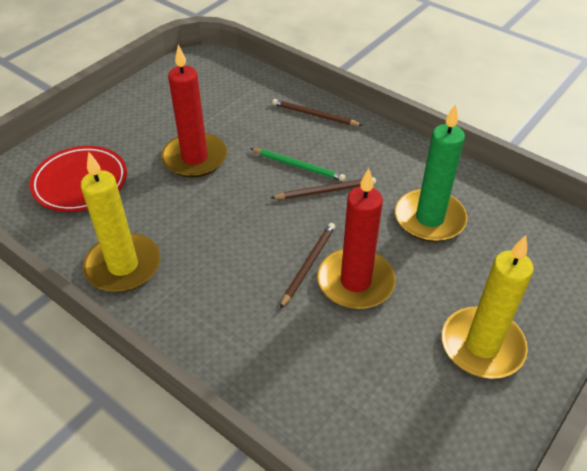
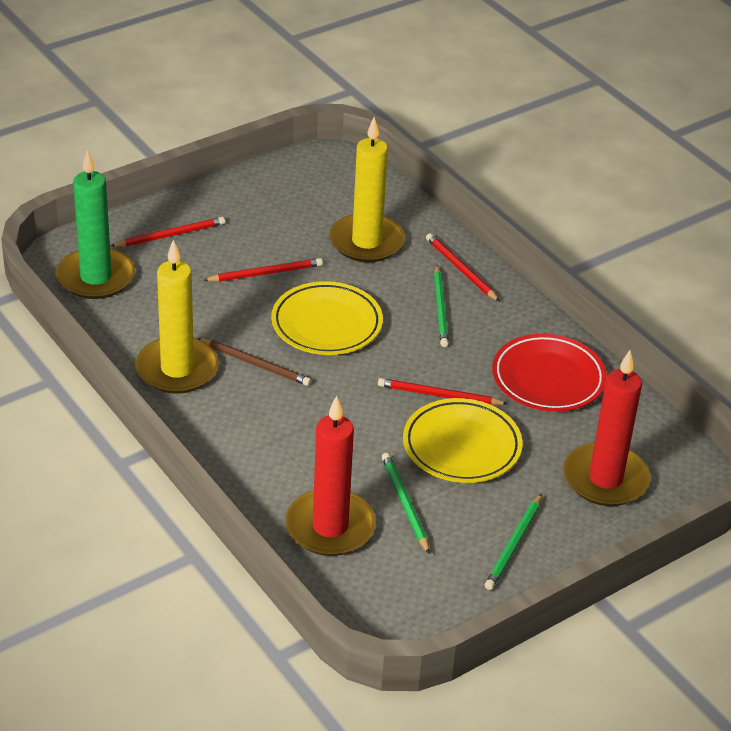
brown pencil: 3 -> 1
green pencil: 1 -> 3
red pencil: 0 -> 4
yellow plate: 0 -> 2

